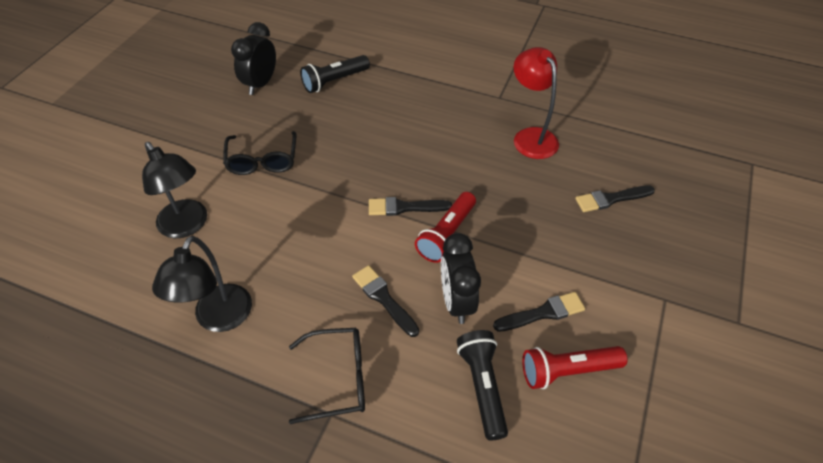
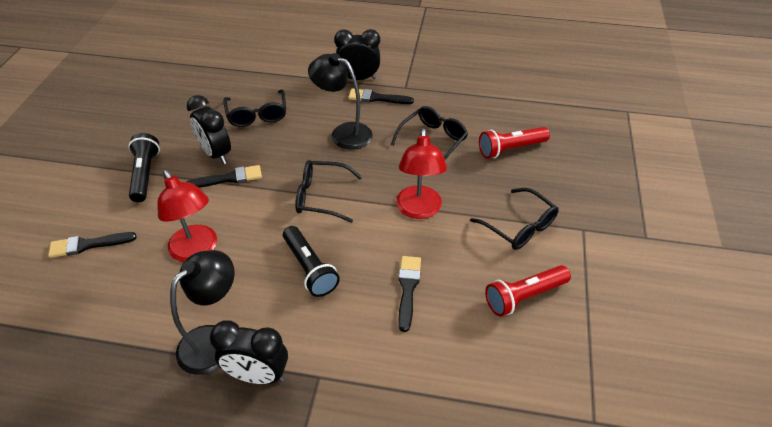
black clock: 2 -> 3
black glasses: 2 -> 4
red lamp: 1 -> 2

